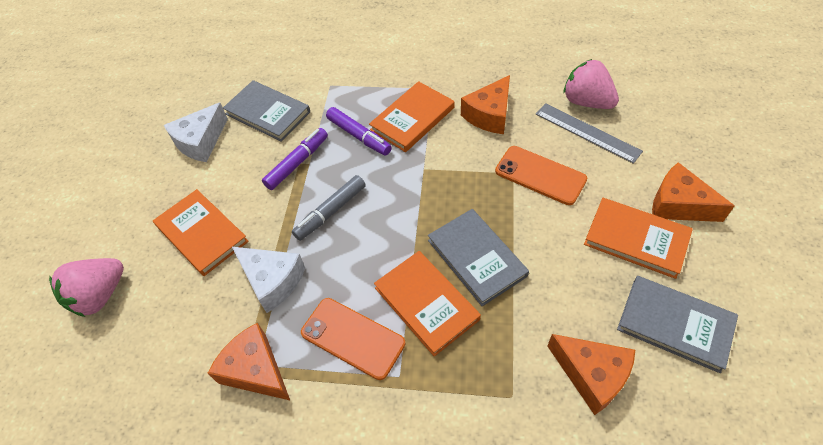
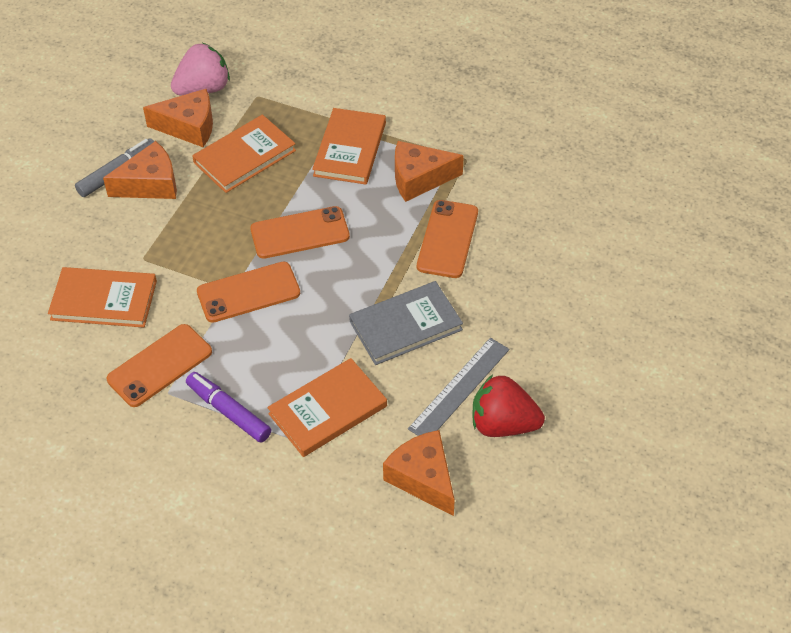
grey book: 3 -> 1
orange phone: 2 -> 4
pink strawberry: 2 -> 1
purple marker: 2 -> 1
red strawberry: 0 -> 1
white cheese: 2 -> 0

